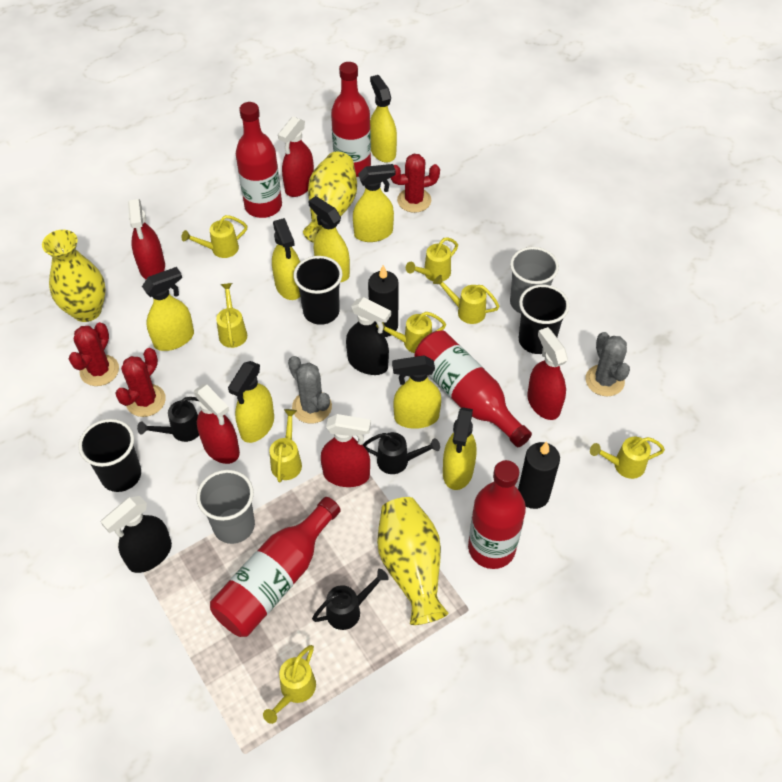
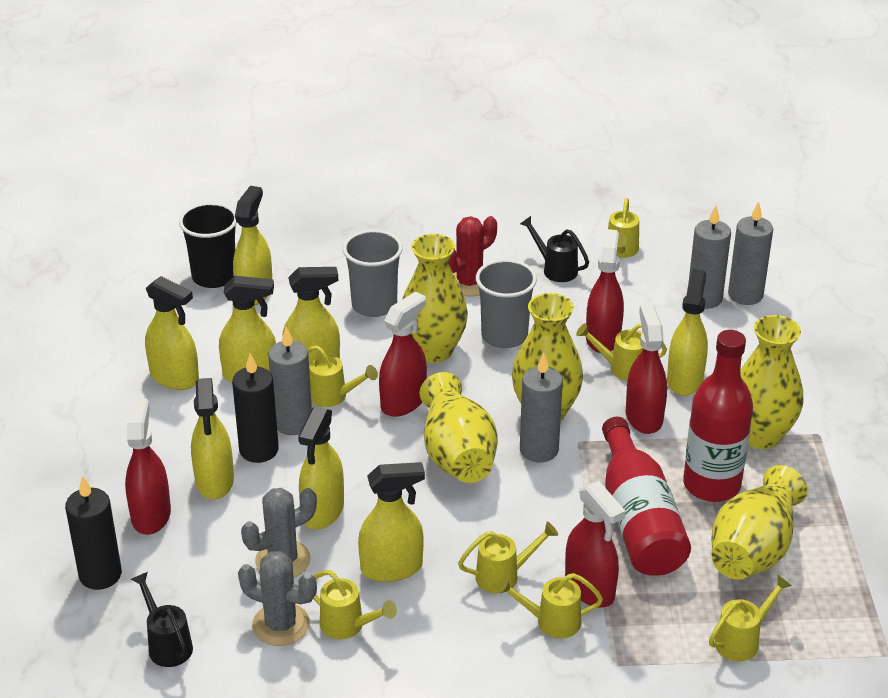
black cup: 3 -> 1
black spray bottle: 2 -> 0
black watering can: 3 -> 2
grey candle: 0 -> 4
red bottle: 5 -> 2
red cactus: 3 -> 1
yellow vase: 3 -> 5
yellow watering can: 8 -> 7

